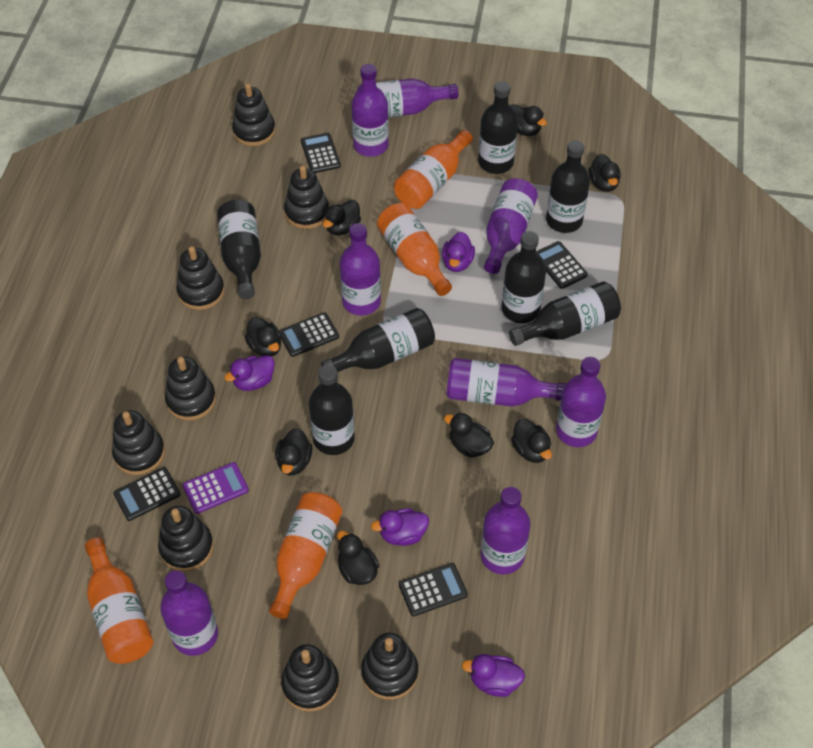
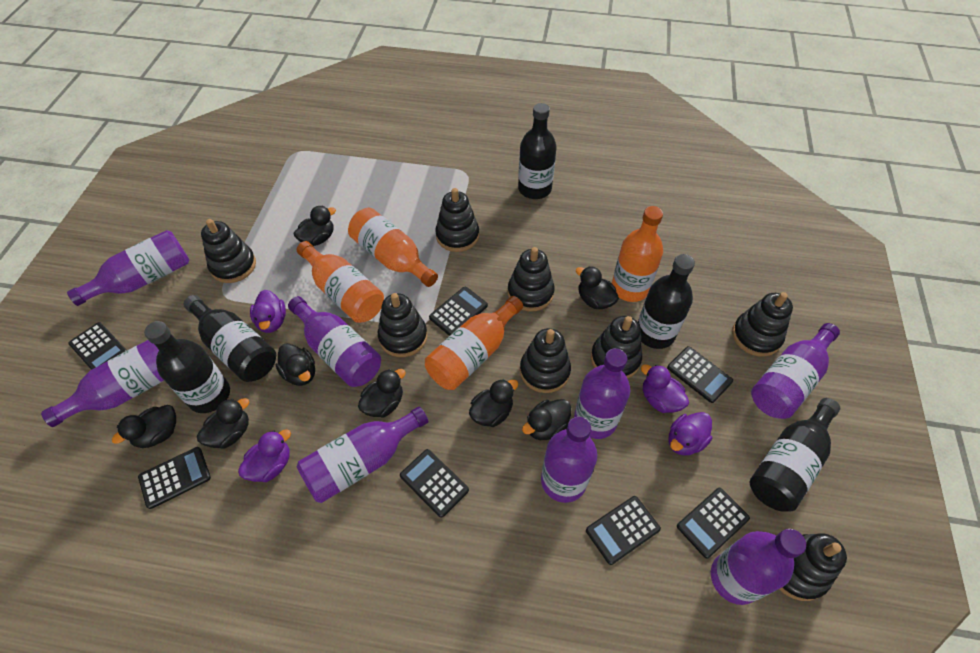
black bottle: 7 -> 5
black calculator: 5 -> 7
purple calculator: 1 -> 0

